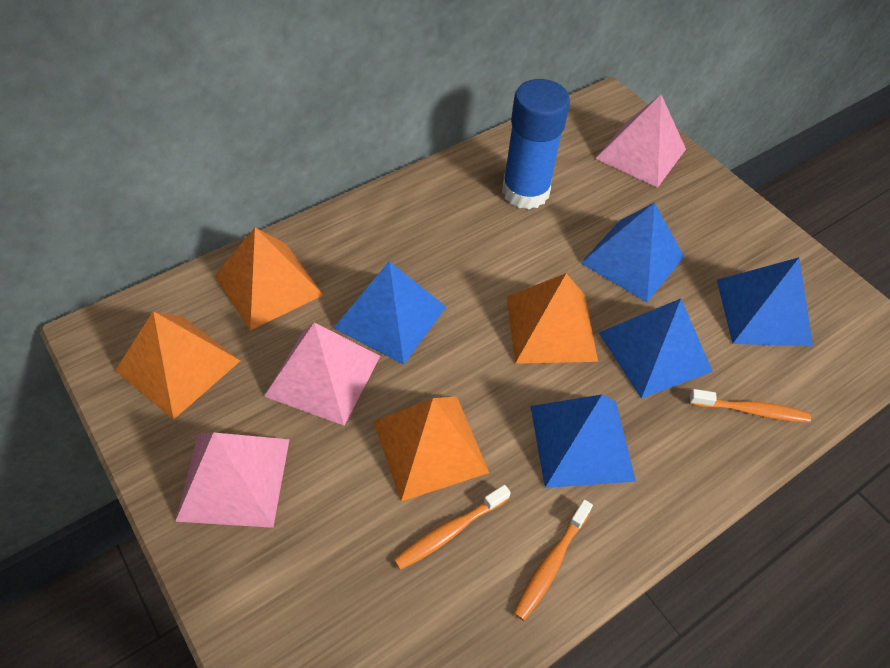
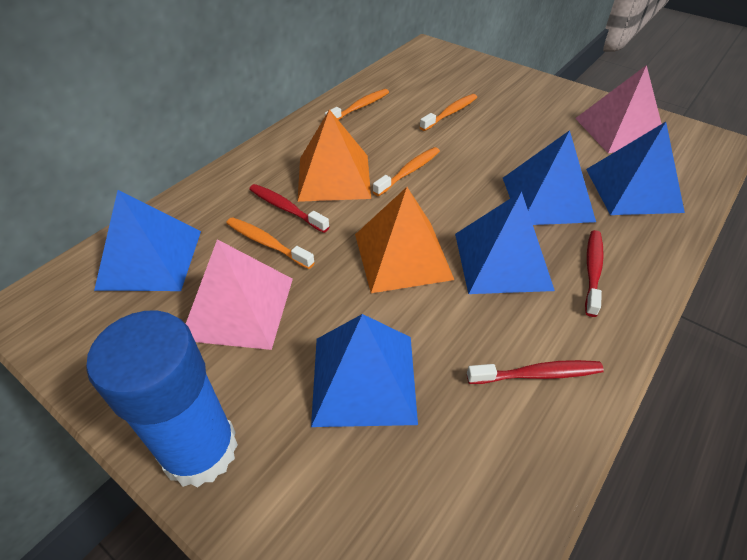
orange pyramid: 4 -> 2
orange toothbrush: 3 -> 4
pink pyramid: 3 -> 2
red toothbrush: 0 -> 3

